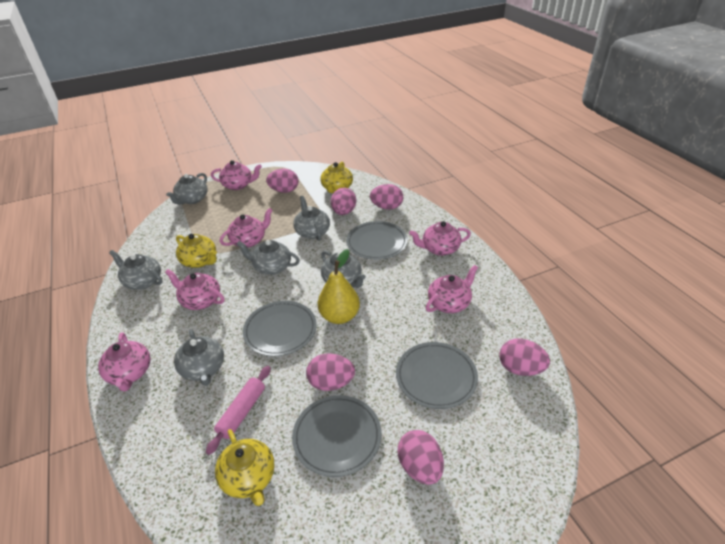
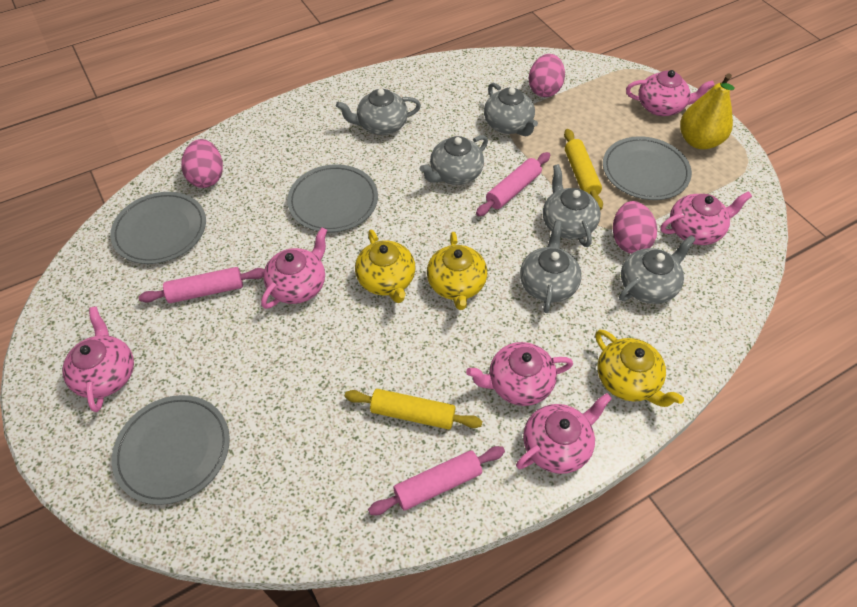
pink egg: 6 -> 3
pink rolling pin: 1 -> 3
yellow rolling pin: 0 -> 2

